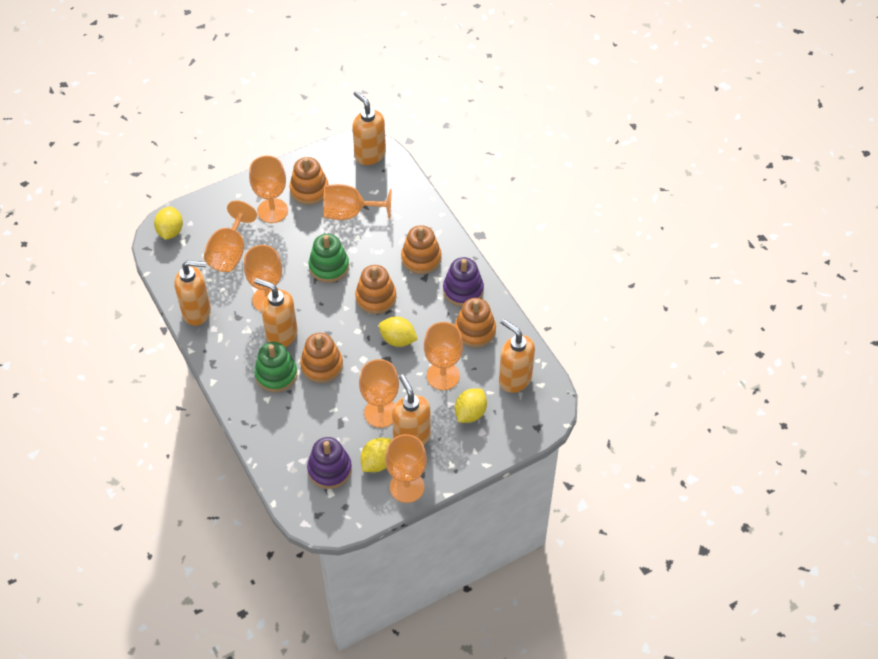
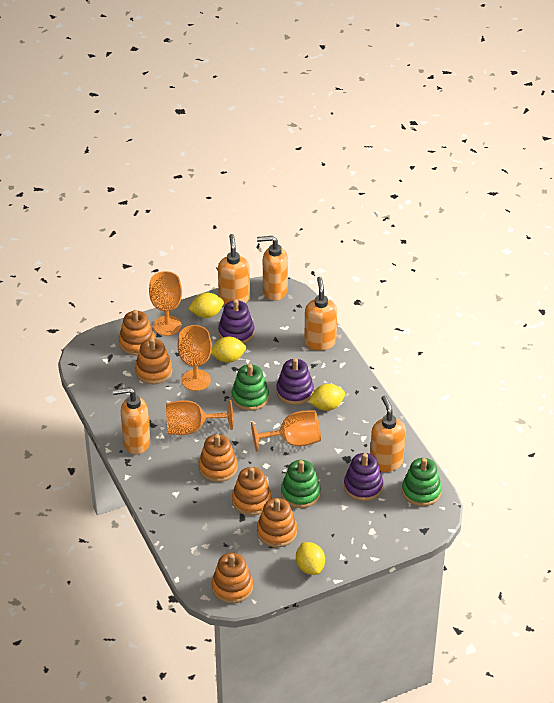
green stacking toy: 2 -> 3
orange goblet: 7 -> 4
orange stacking toy: 5 -> 6
purple stacking toy: 2 -> 3

